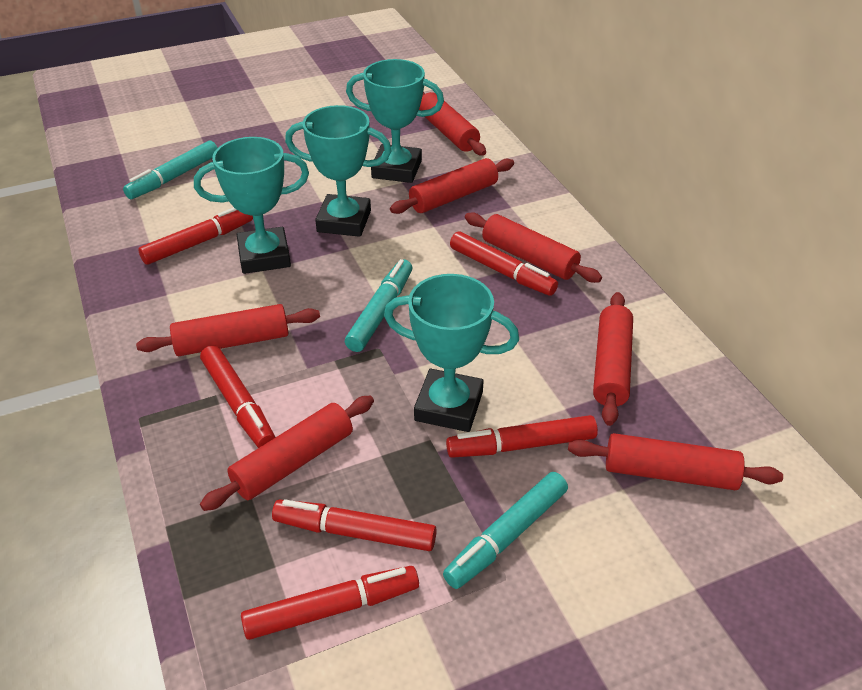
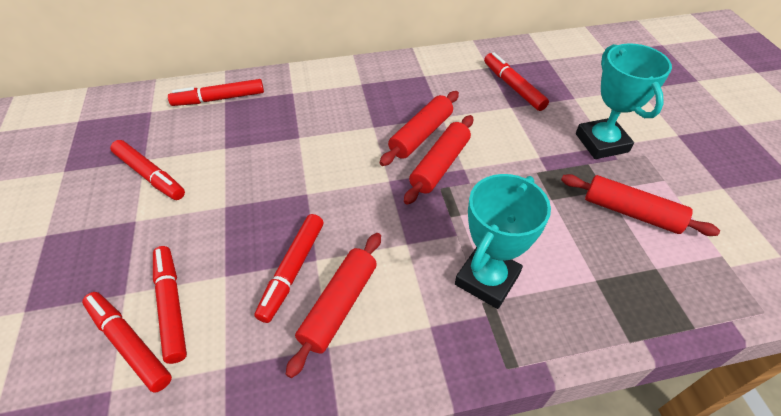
red rolling pin: 7 -> 4
turquoise marker: 3 -> 0
turquoise trophy: 4 -> 2

